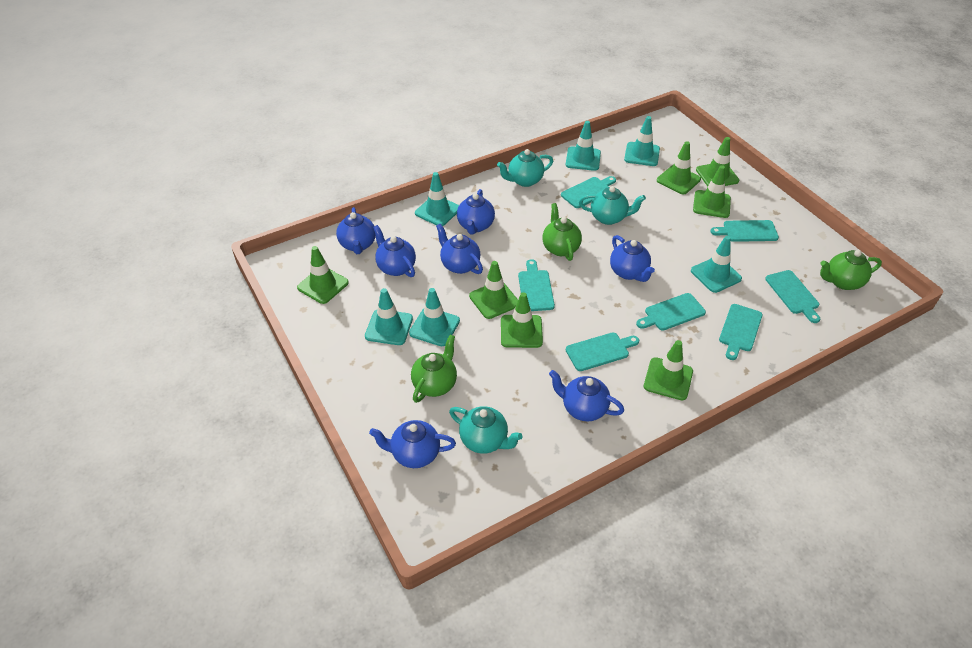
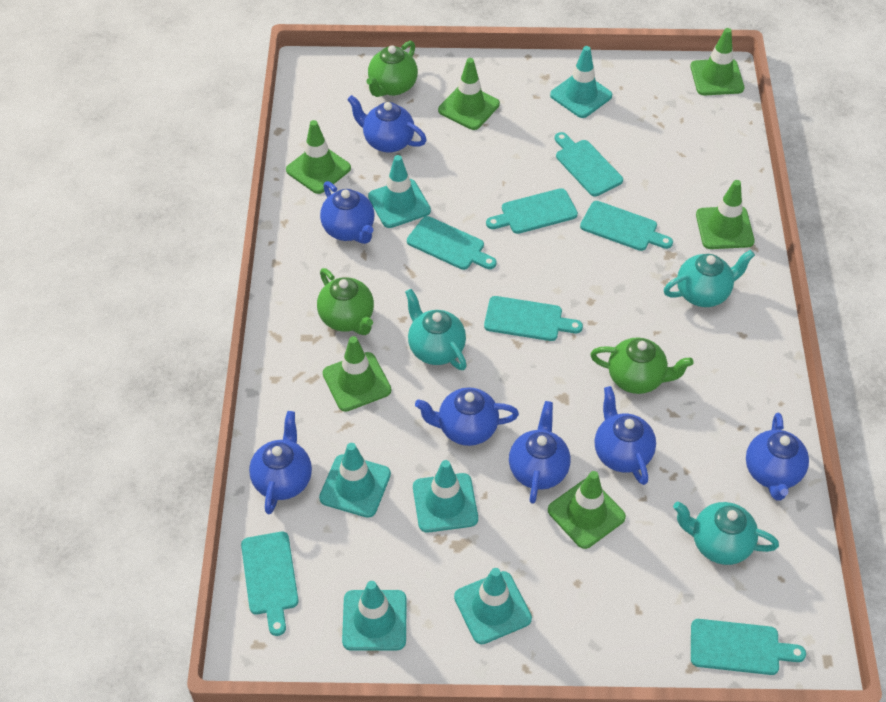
green traffic cone: 7 -> 6

